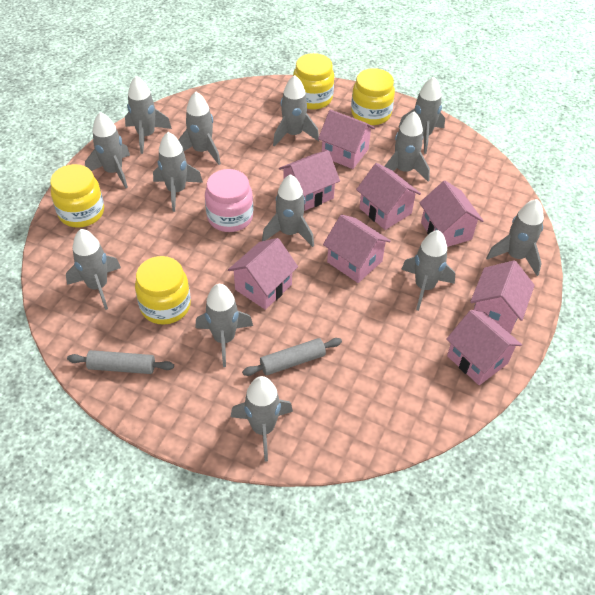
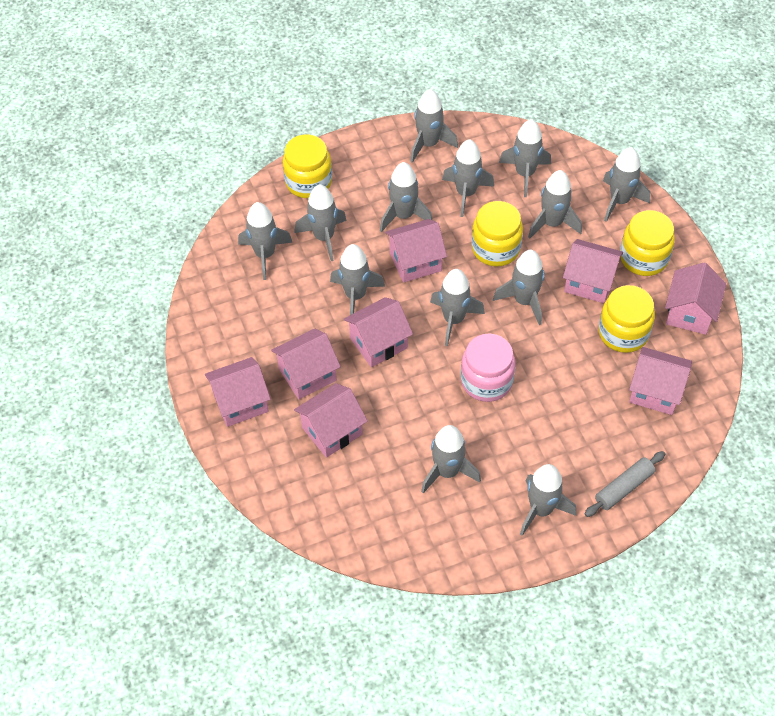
grey rolling pin: 2 -> 1

